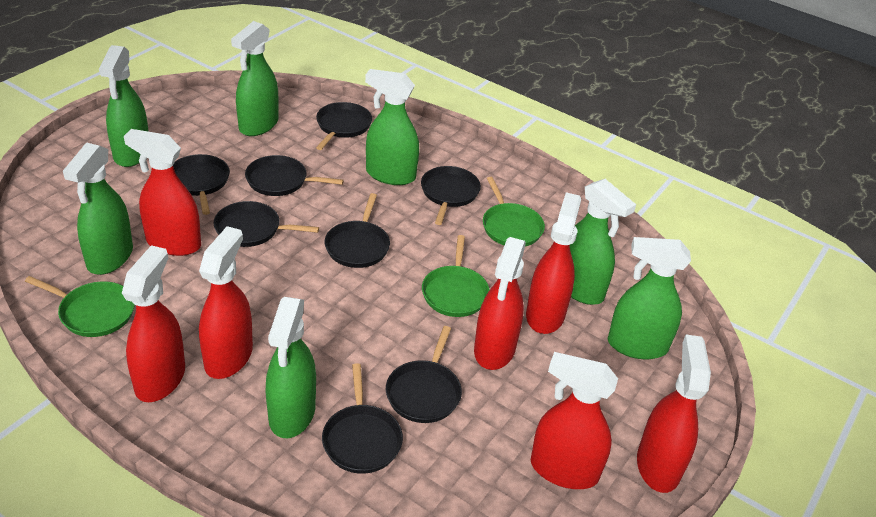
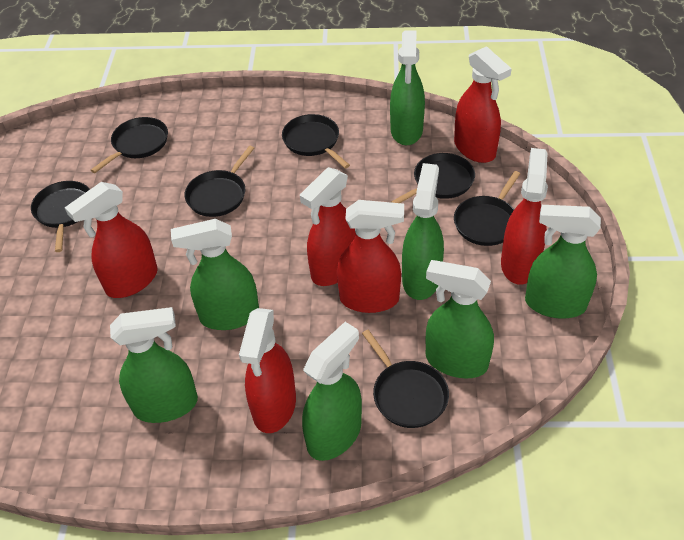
black pan: 8 -> 7
green pan: 3 -> 0
red spray bottle: 7 -> 6

